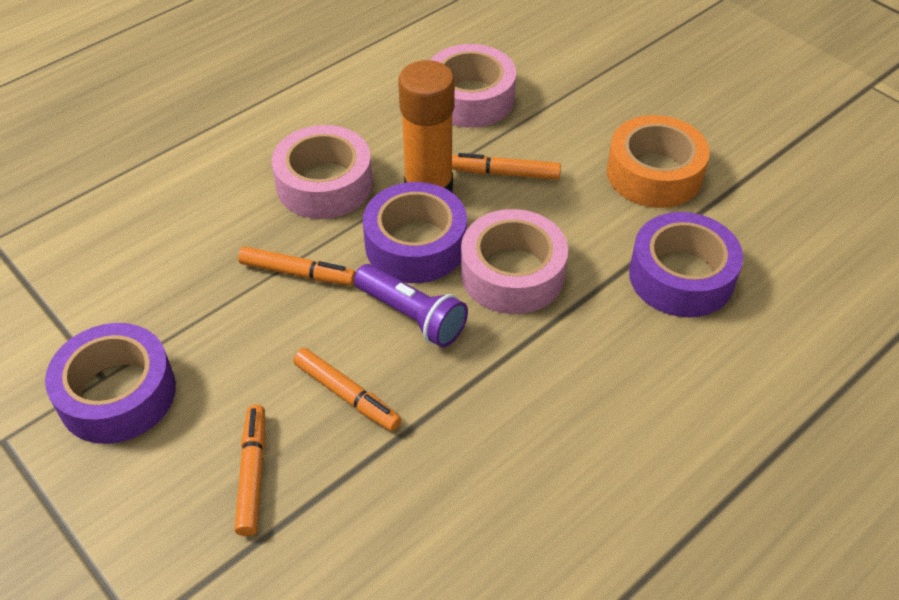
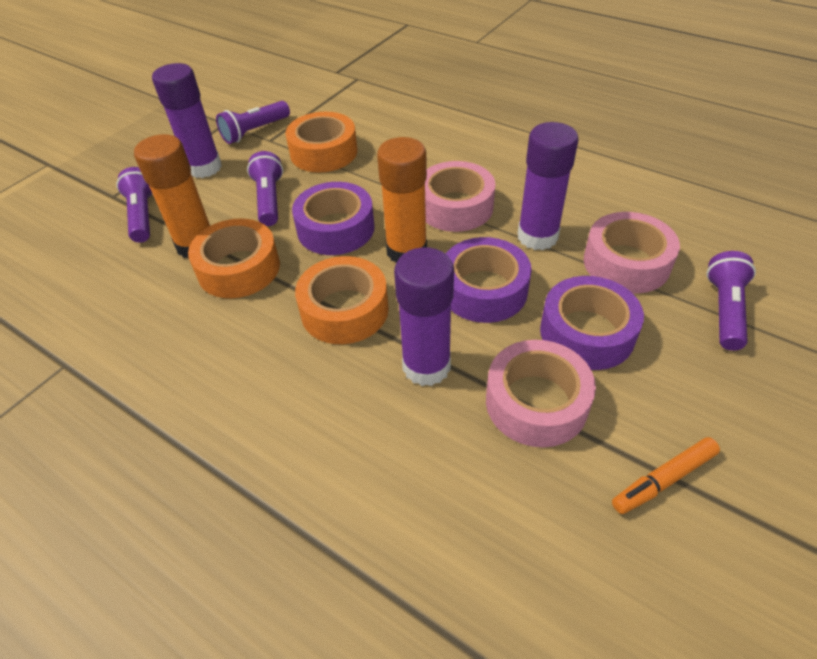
orange glue stick: 1 -> 2
orange marker: 4 -> 1
orange tape: 1 -> 3
purple flashlight: 1 -> 4
purple glue stick: 0 -> 3

